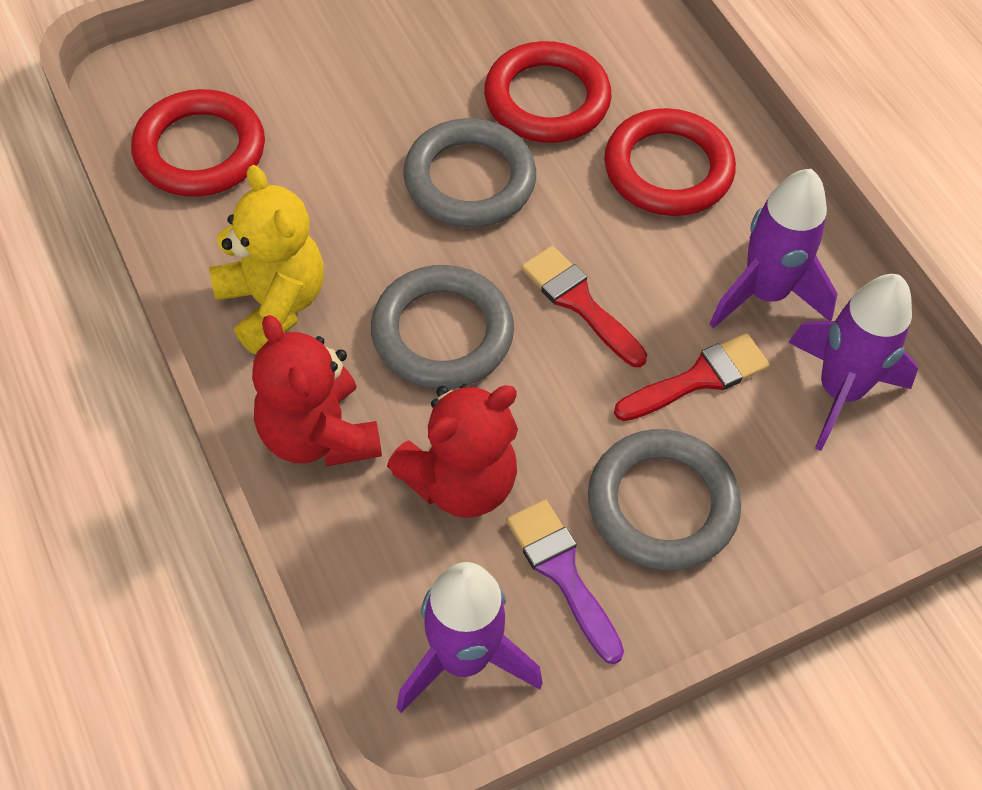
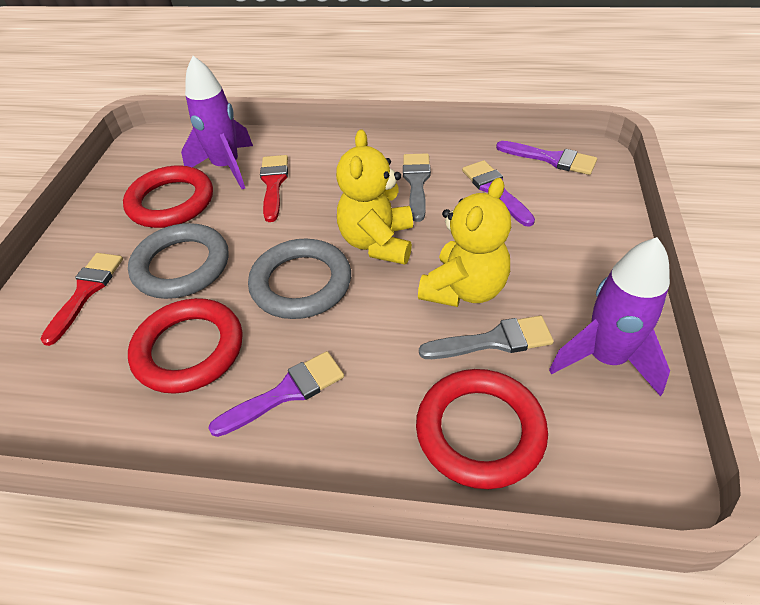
grey brush: 0 -> 2
grey ring: 3 -> 2
purple brush: 1 -> 3
purple rocket: 3 -> 2
red teddy bear: 2 -> 0
yellow teddy bear: 1 -> 2

